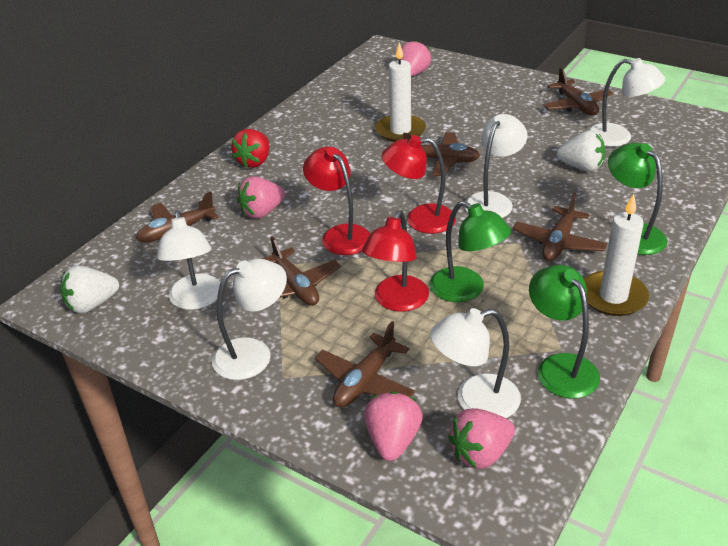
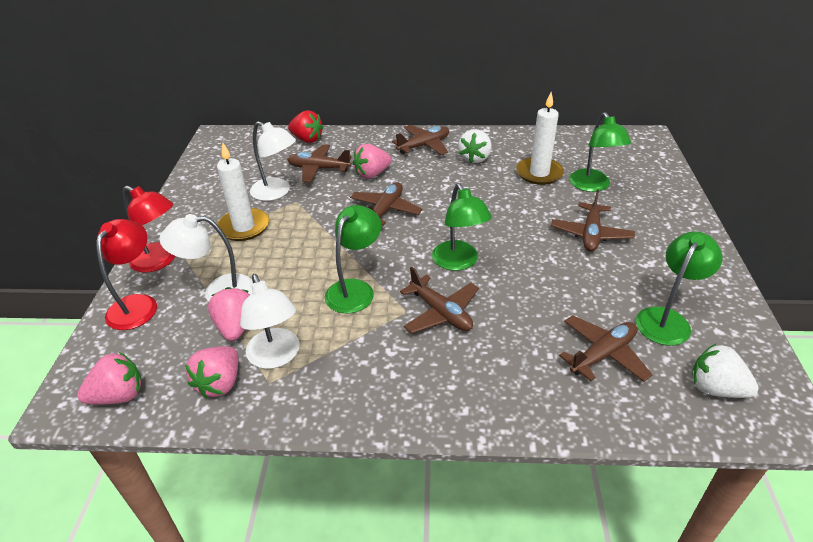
green lamp: 3 -> 4
red lamp: 3 -> 2
white lamp: 5 -> 3

